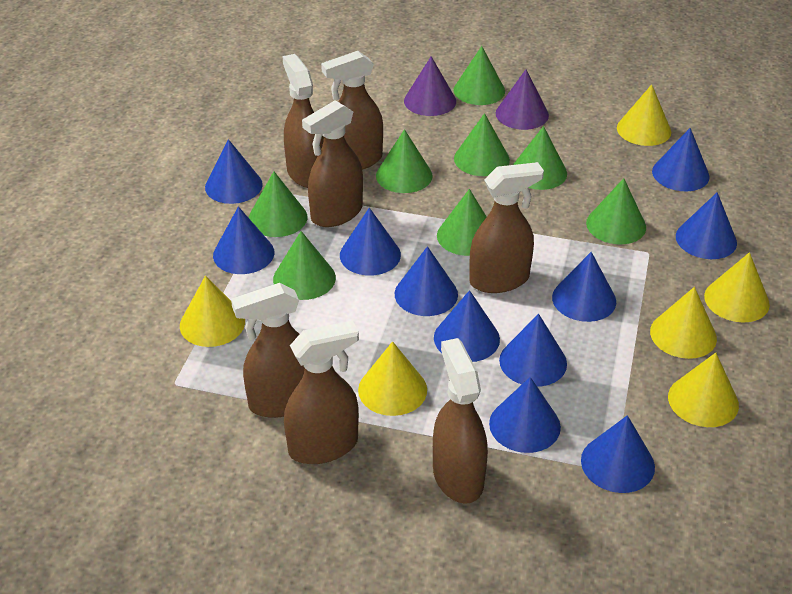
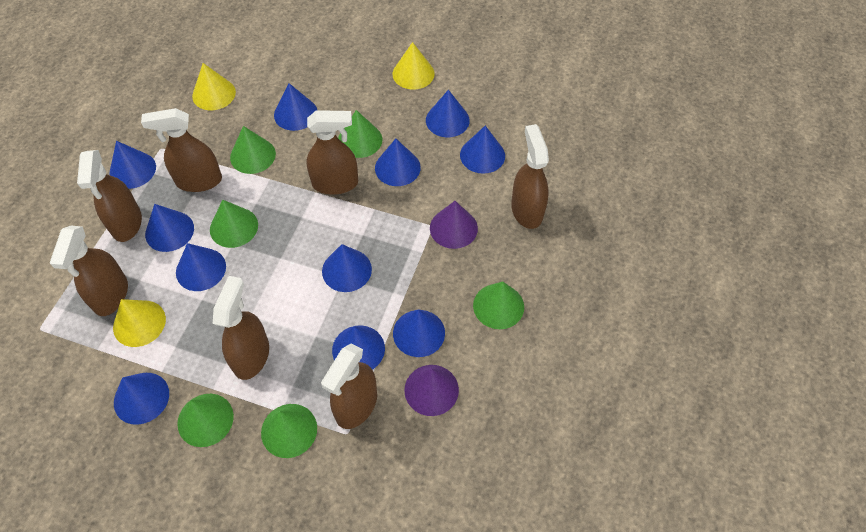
green cone: 8 -> 6
yellow cone: 6 -> 3

